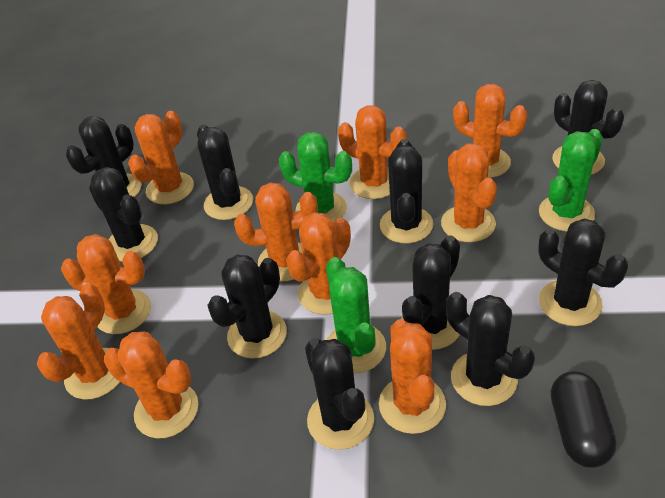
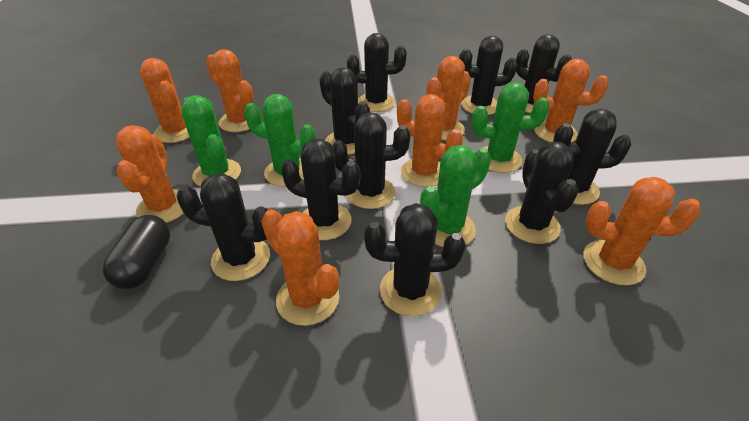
green cactus: 3 -> 4
orange cactus: 10 -> 8

